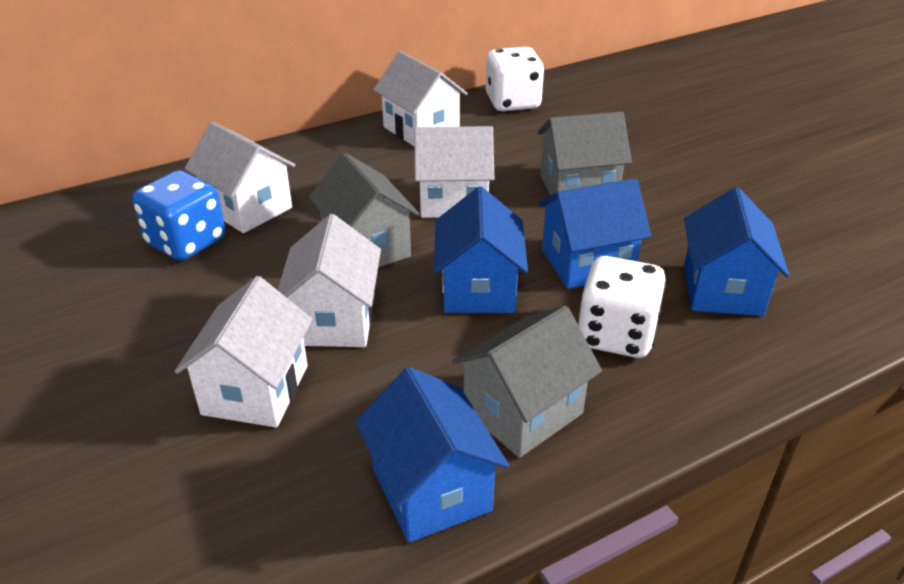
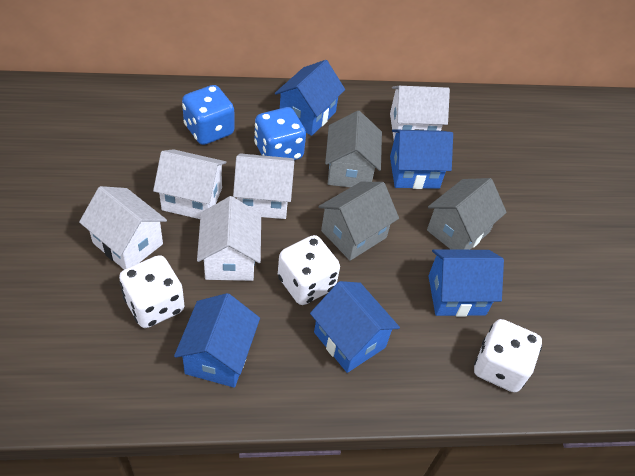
blue dice: 1 -> 2
blue house: 4 -> 5
white dice: 2 -> 3

